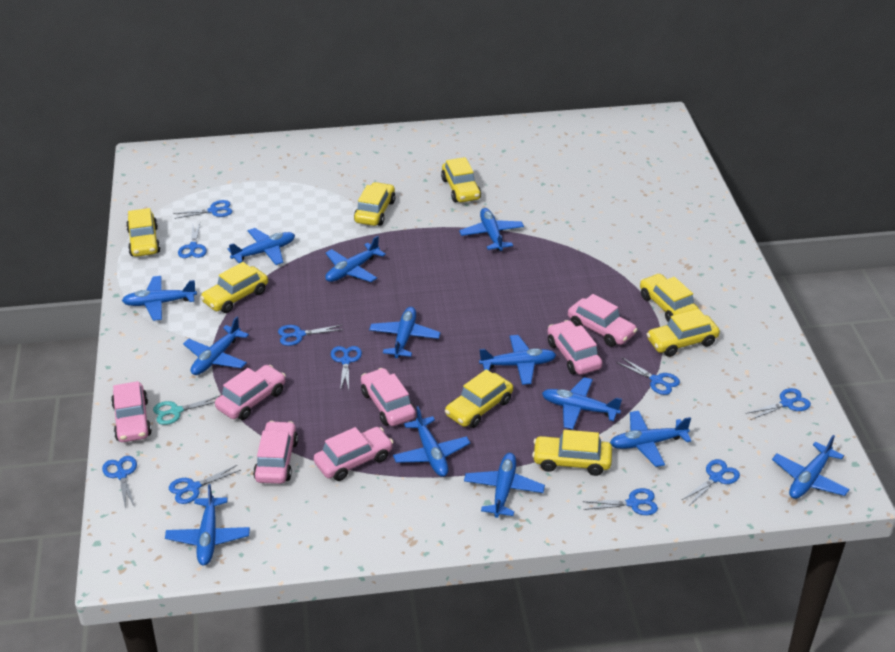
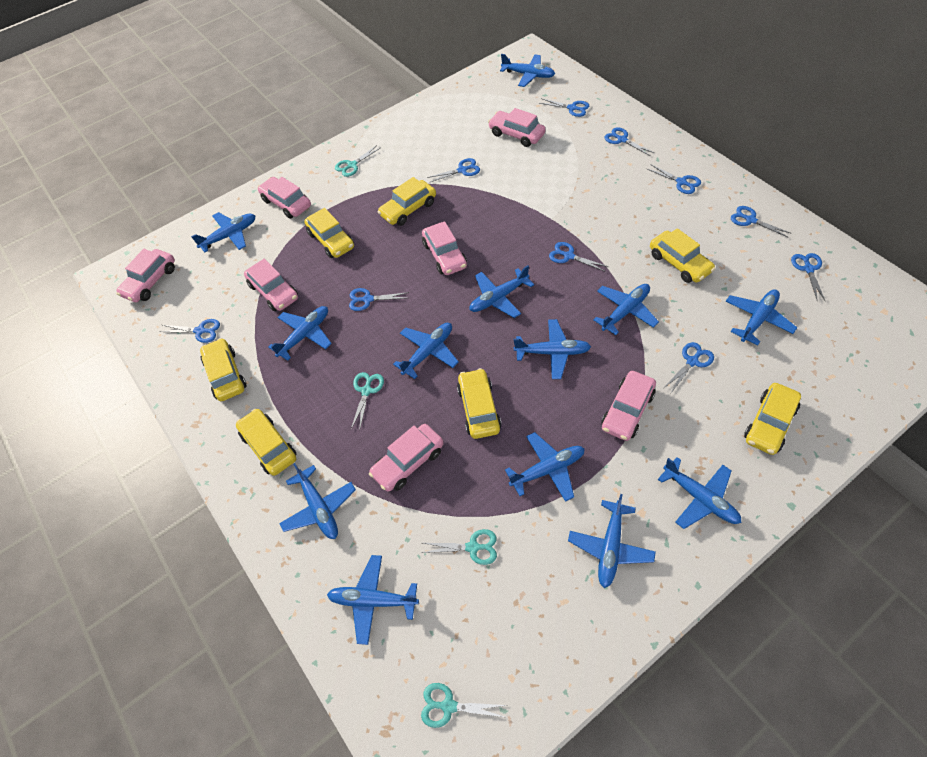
turquoise scissors: 1 -> 4
yellow car: 8 -> 7

